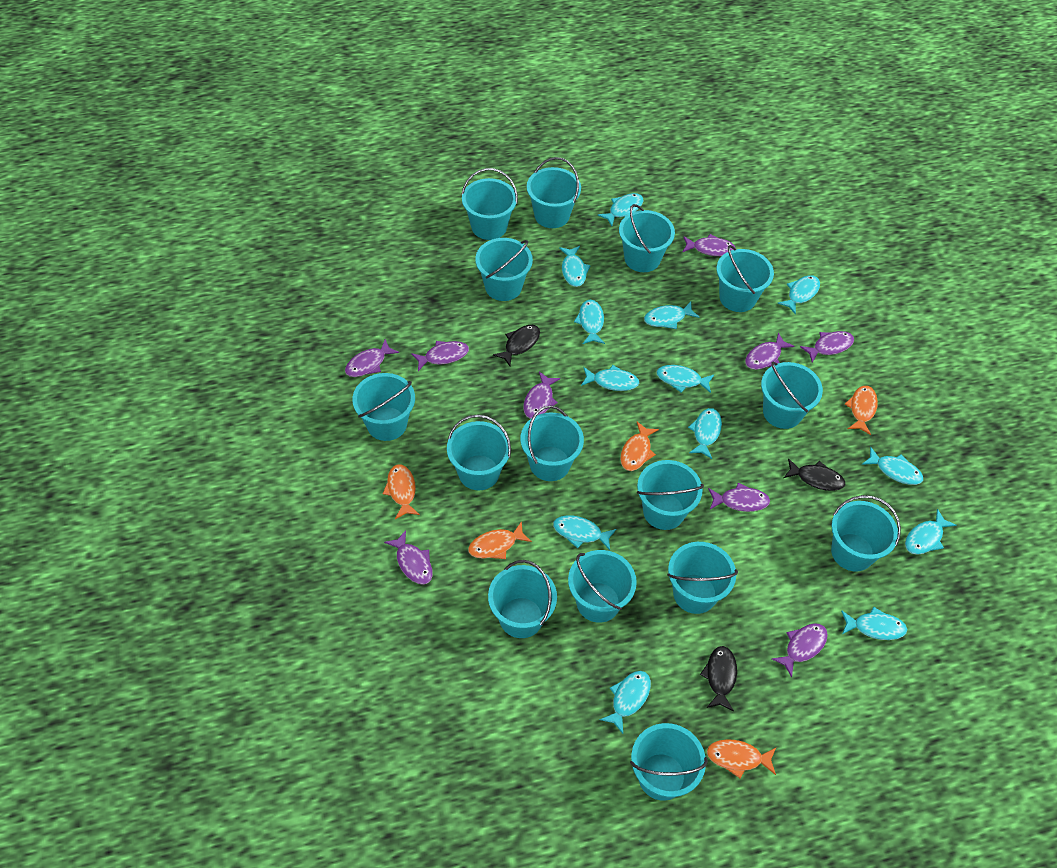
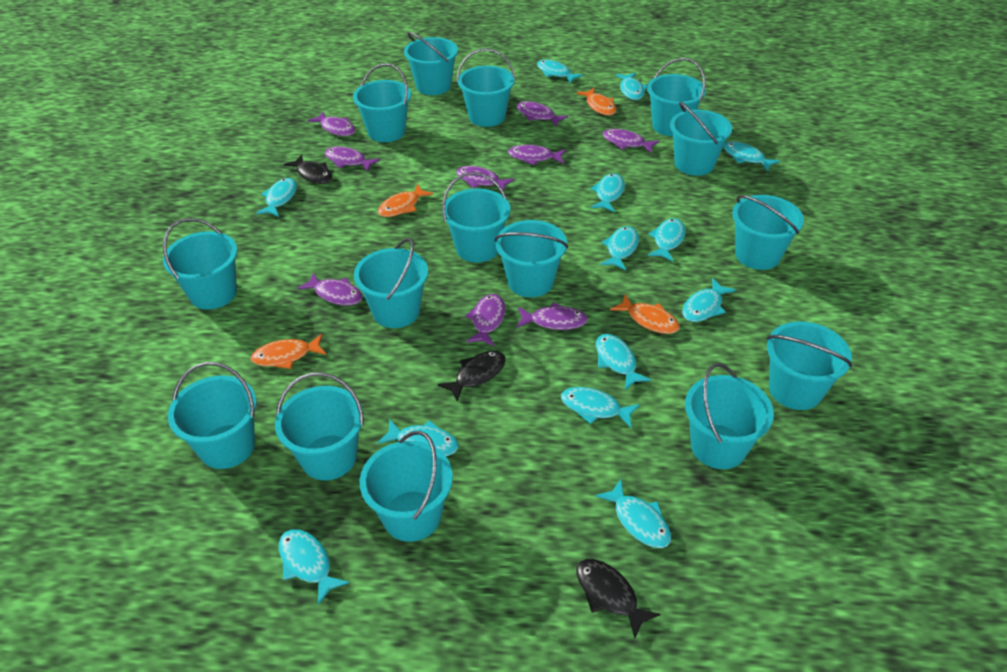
orange fish: 5 -> 4

